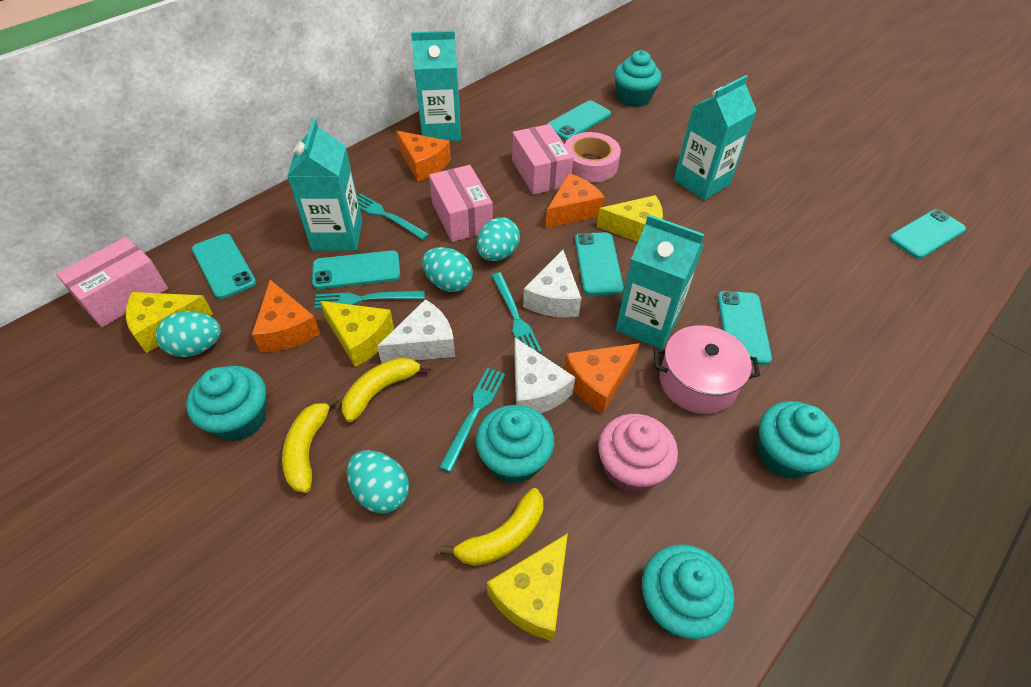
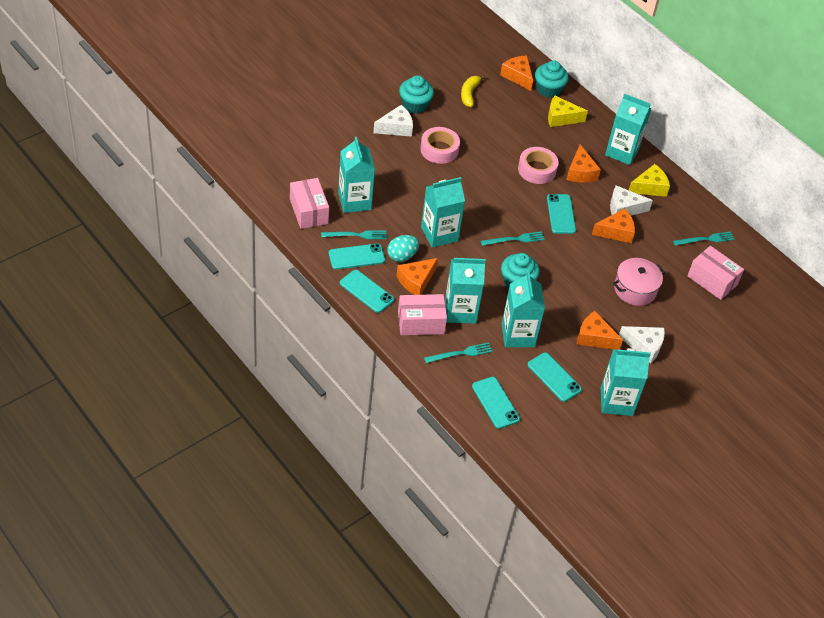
orange cheese: 4 -> 5
pink cupcake: 1 -> 0
pink tape: 1 -> 2
turquoise carton: 4 -> 6
turquoise cupcake: 5 -> 3
turquoise egg: 4 -> 1
turquoise phone: 6 -> 5
yellow banana: 3 -> 1
yellow cheese: 4 -> 2

